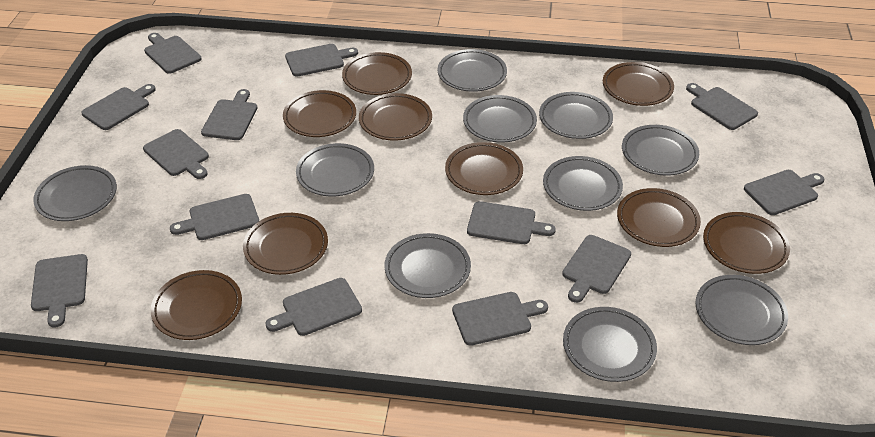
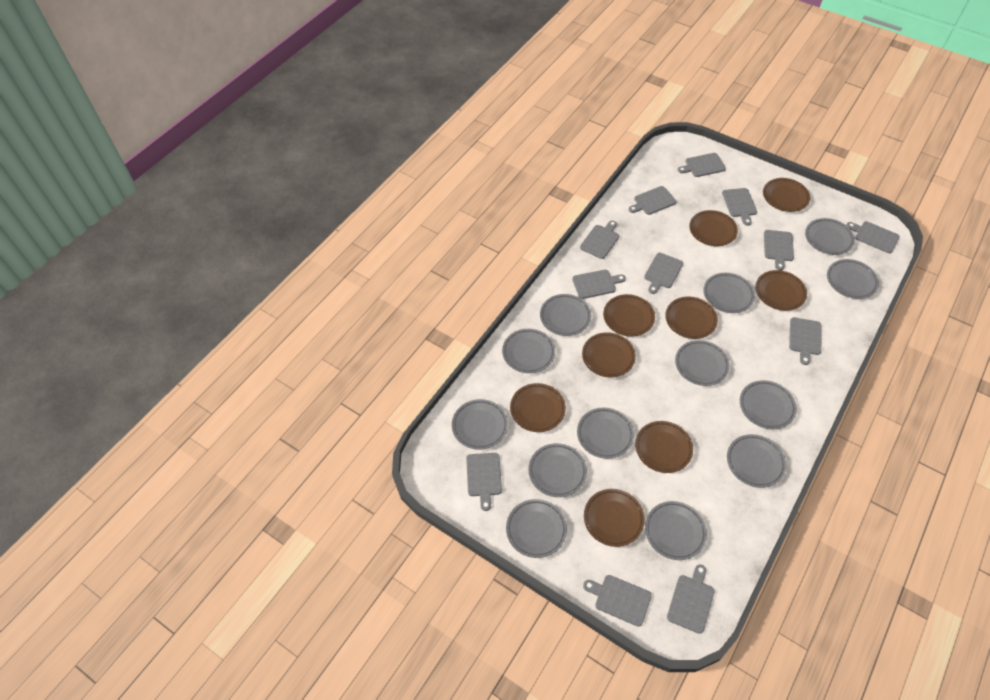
grey cutting board: 13 -> 12
grey plate: 10 -> 13

